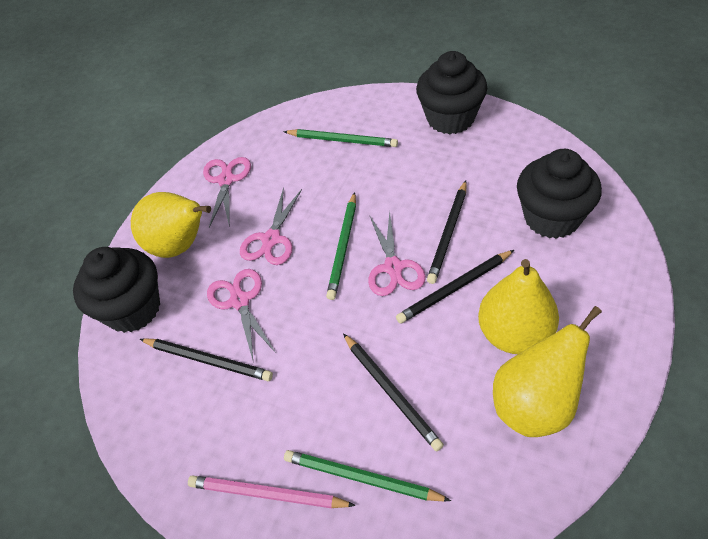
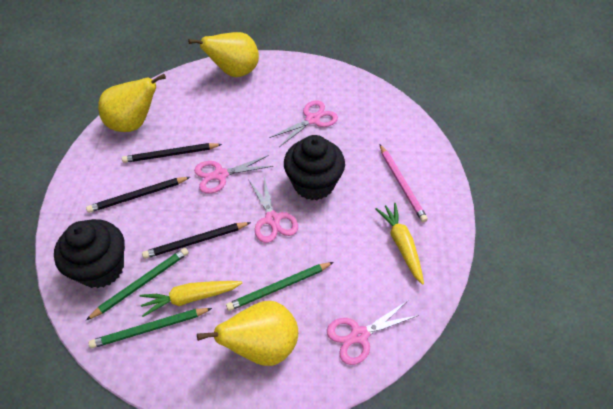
black cupcake: 3 -> 2
black pencil: 4 -> 3
yellow carrot: 0 -> 2

